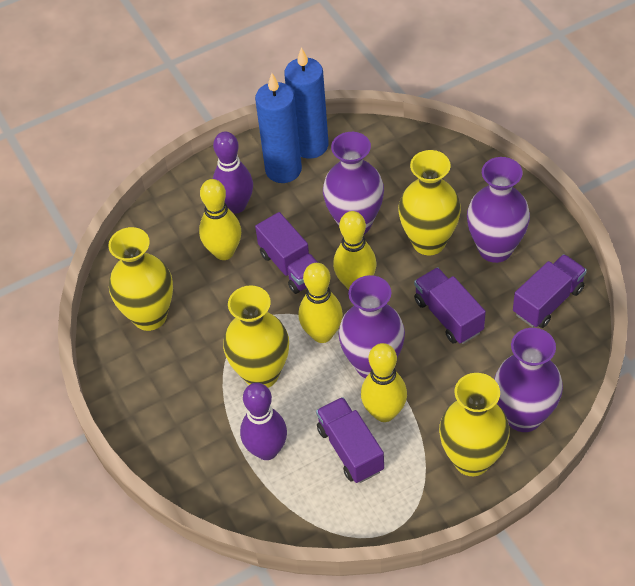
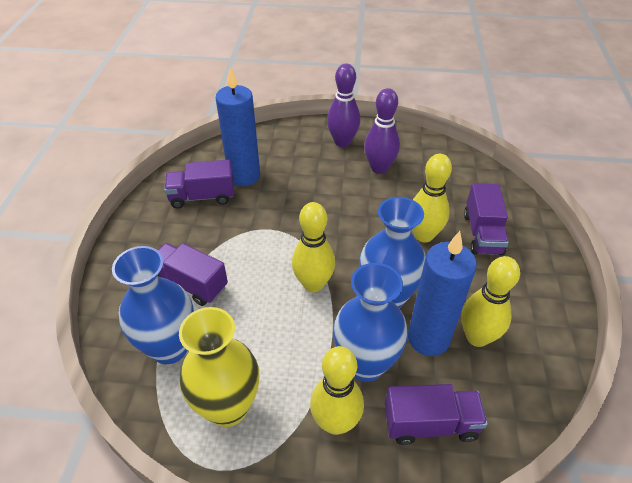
blue vase: 0 -> 3
purple vase: 4 -> 0
yellow vase: 4 -> 1

